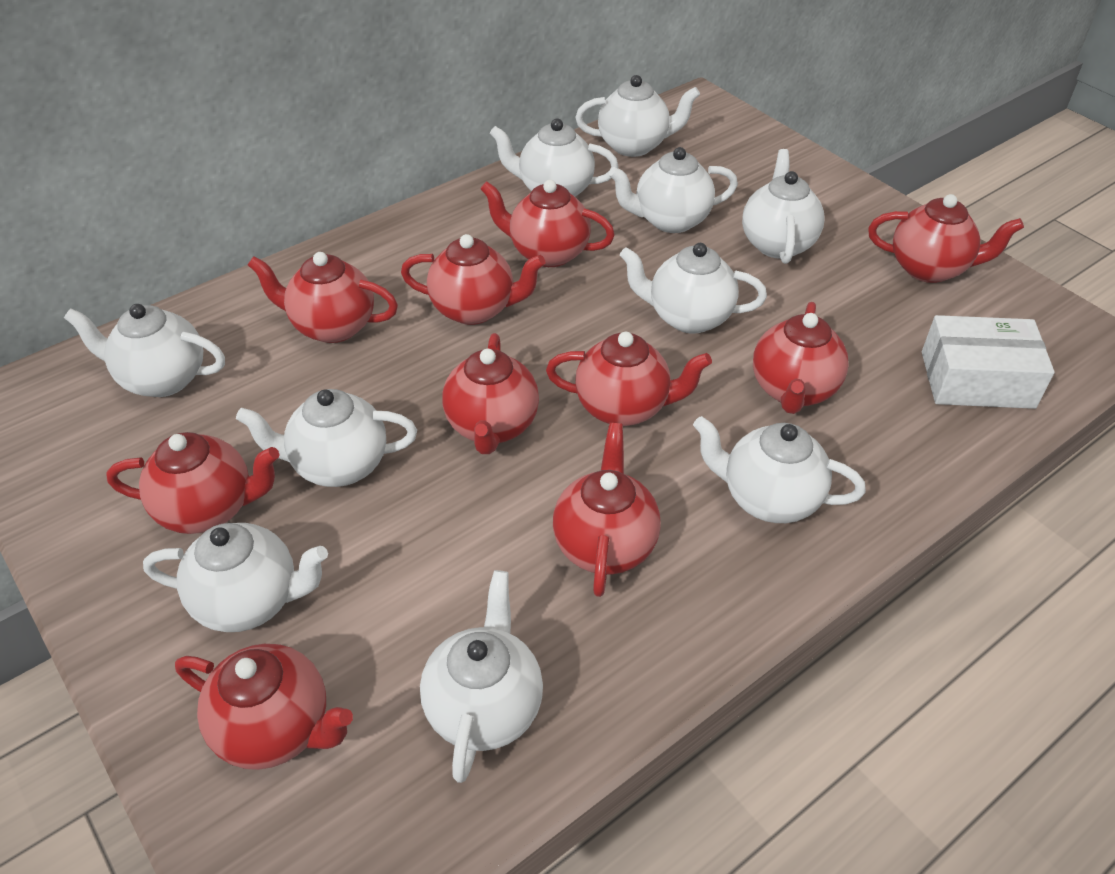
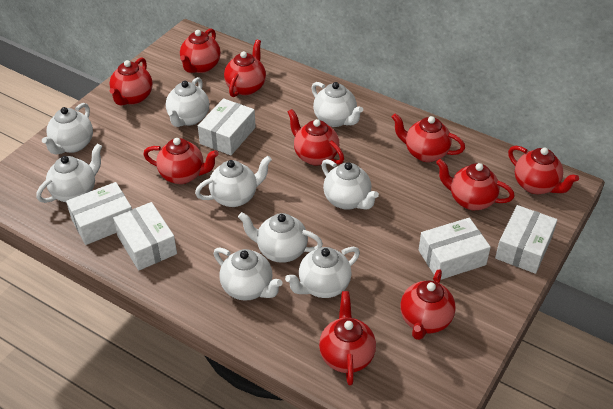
white box: 1 -> 5
white teapot: 10 -> 9

